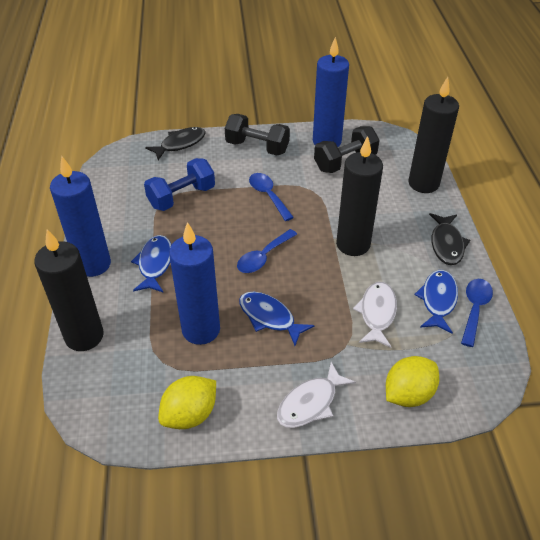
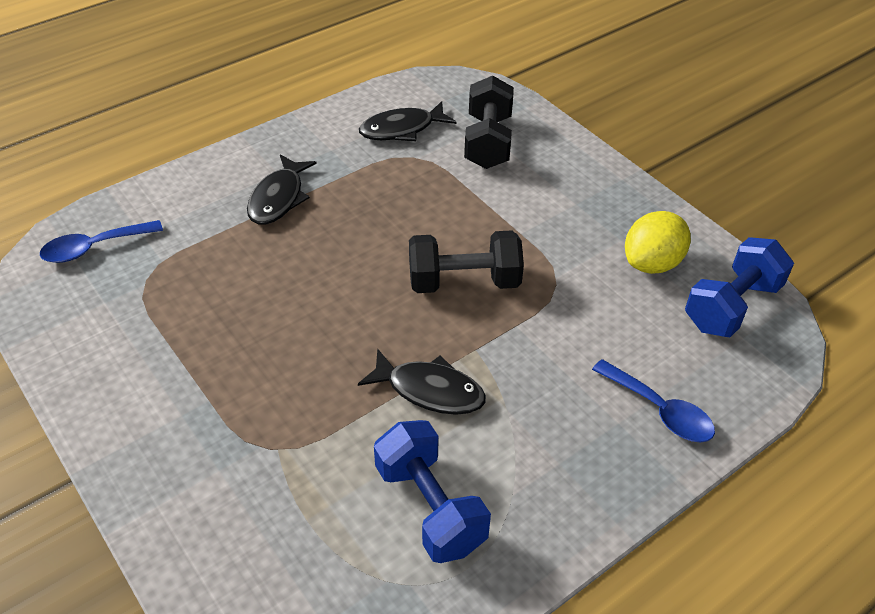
black candle: 3 -> 0
black fish: 2 -> 3
blue candle: 3 -> 0
blue dumbbell: 1 -> 2
blue fish: 3 -> 0
blue spoon: 3 -> 2
white fish: 2 -> 0
yellow lemon: 2 -> 1

